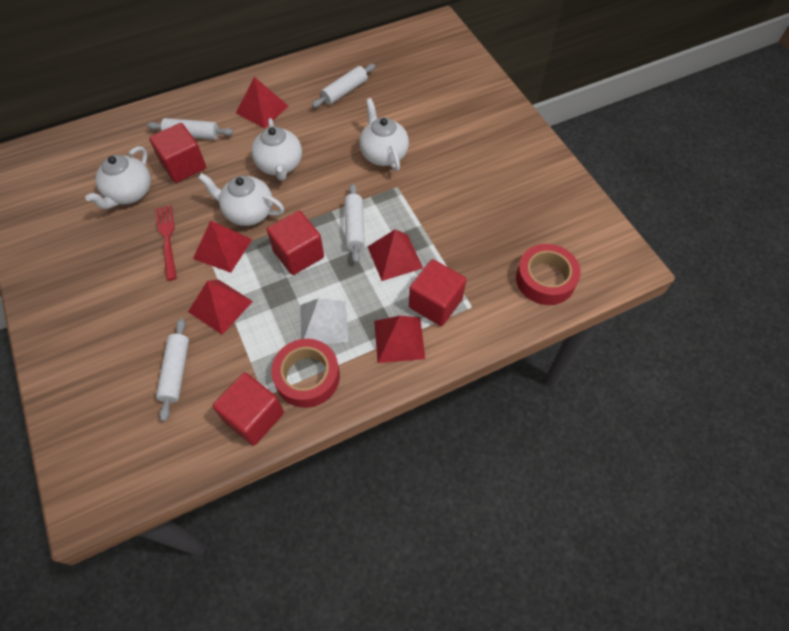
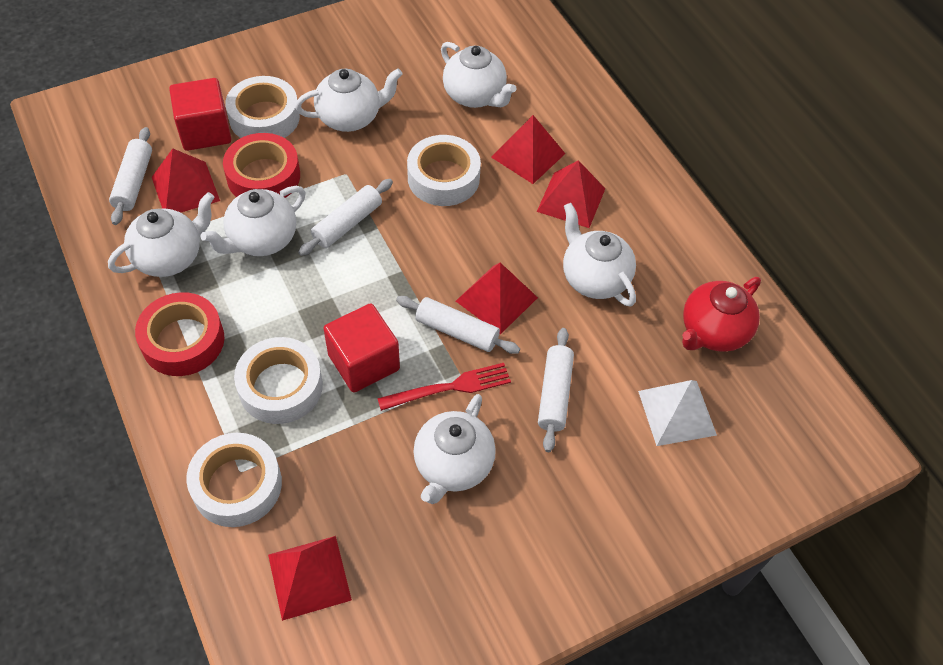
red cube: 4 -> 2
red teapot: 0 -> 1
white tape: 0 -> 4
white teapot: 4 -> 6

